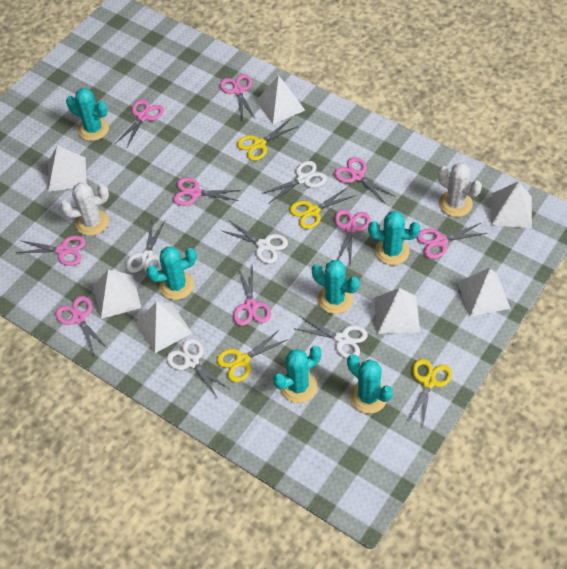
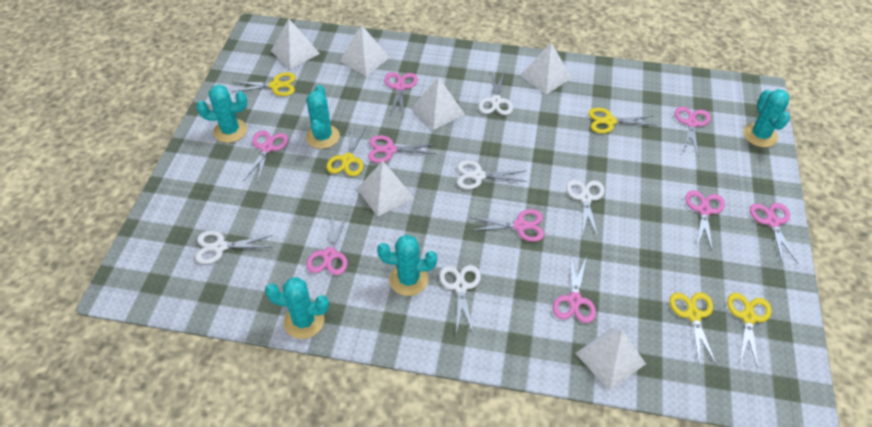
turquoise cactus: 6 -> 5
white cactus: 2 -> 0
white pyramid: 7 -> 6
yellow scissors: 4 -> 5

